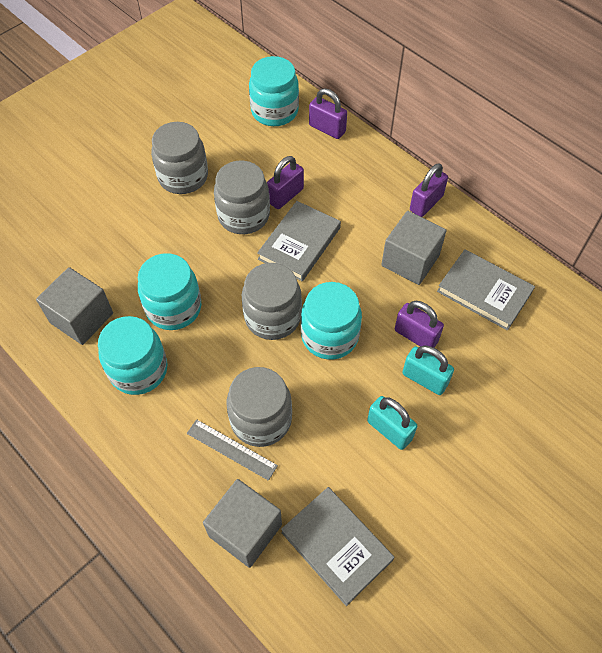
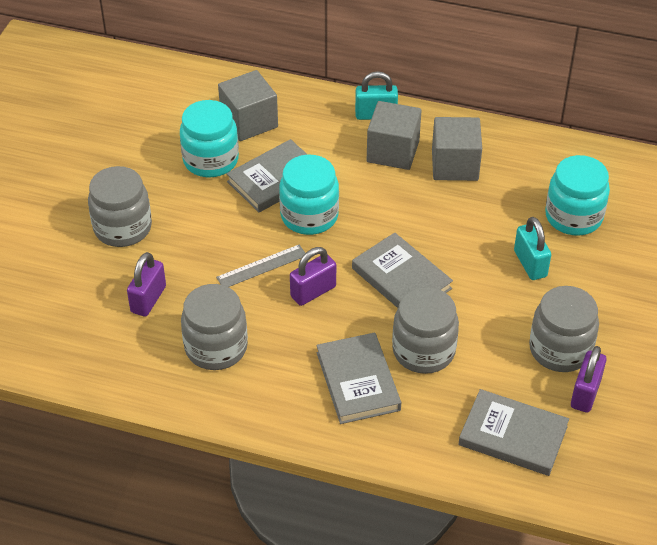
grey book: 3 -> 4
purple padlock: 4 -> 3
turquoise jar: 4 -> 3

